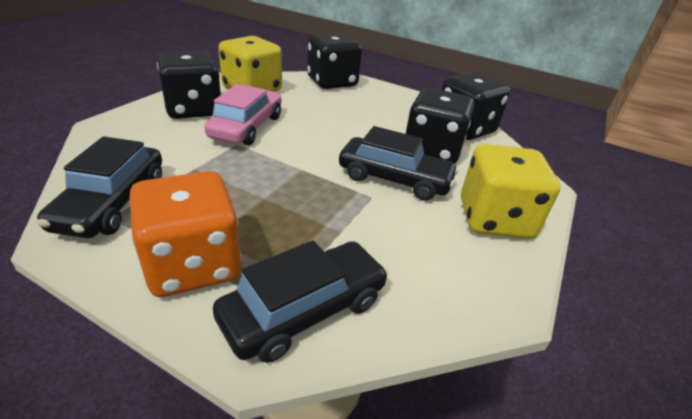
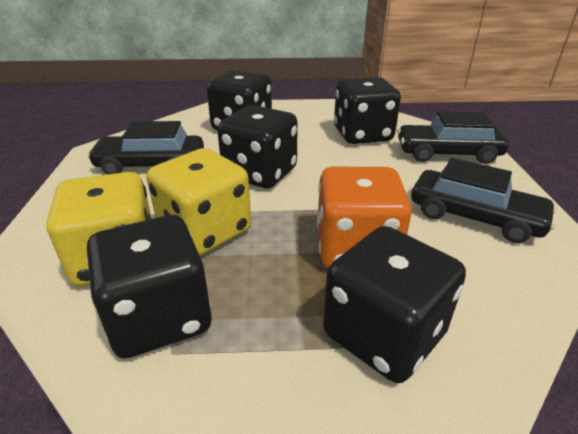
black dice: 4 -> 5
pink car: 1 -> 0

